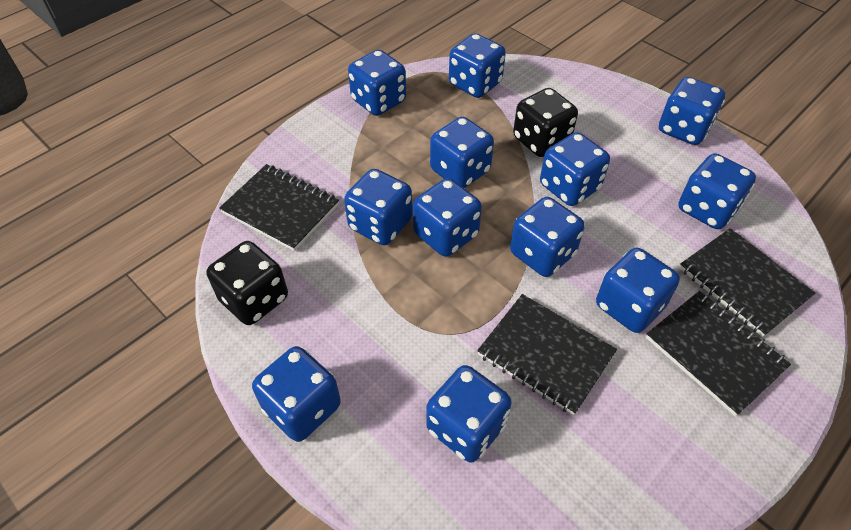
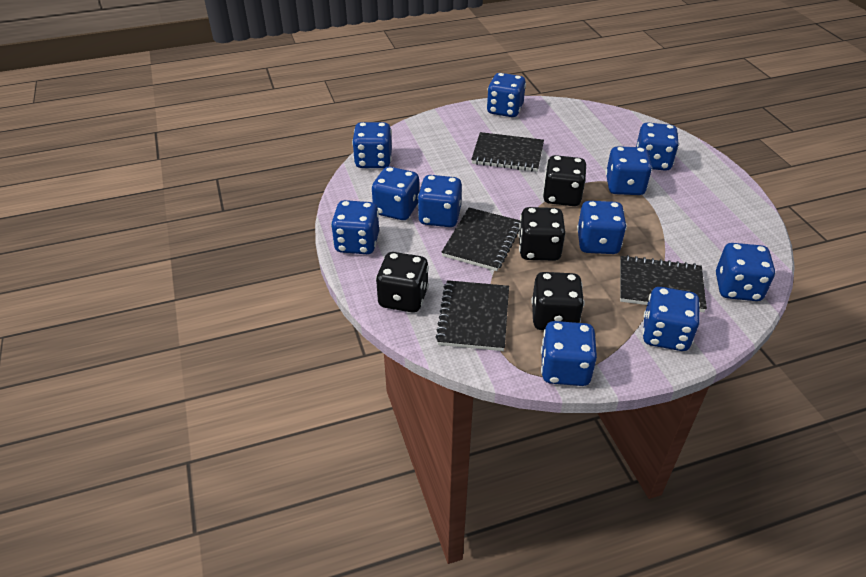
black dice: 2 -> 4
blue dice: 12 -> 11

